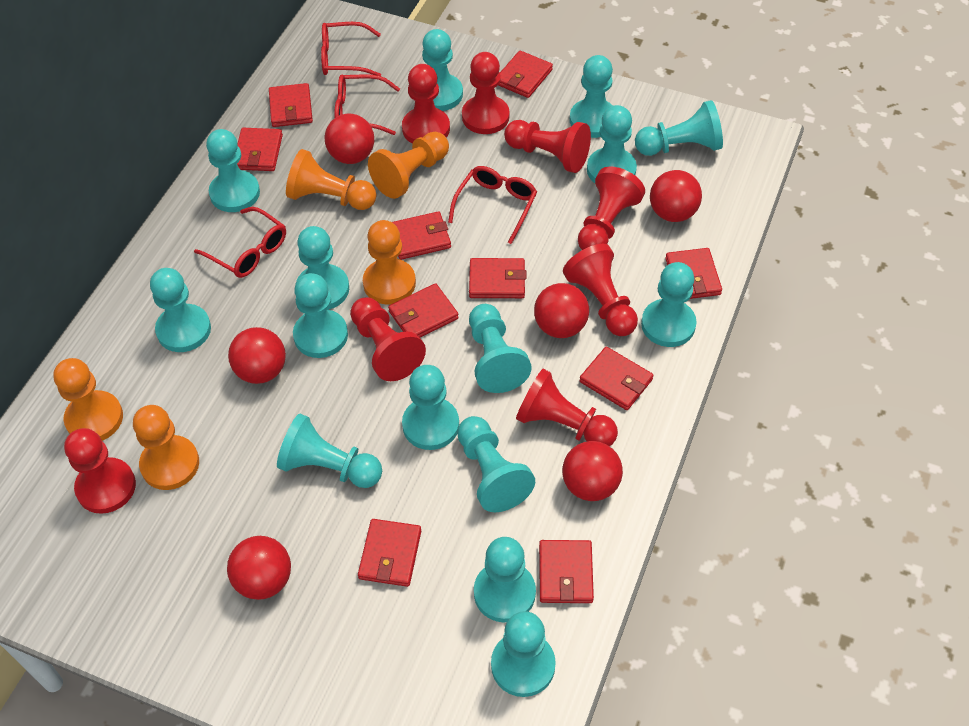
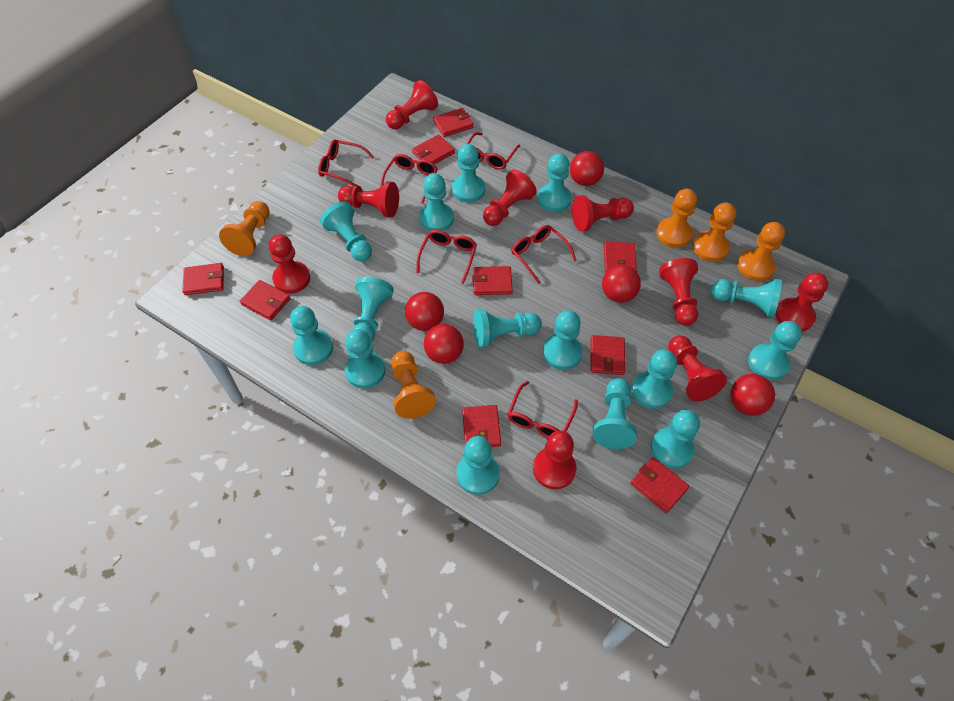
red ball: 6 -> 5
red glasses: 4 -> 6
red pawn: 8 -> 9
red wallet: 10 -> 9

